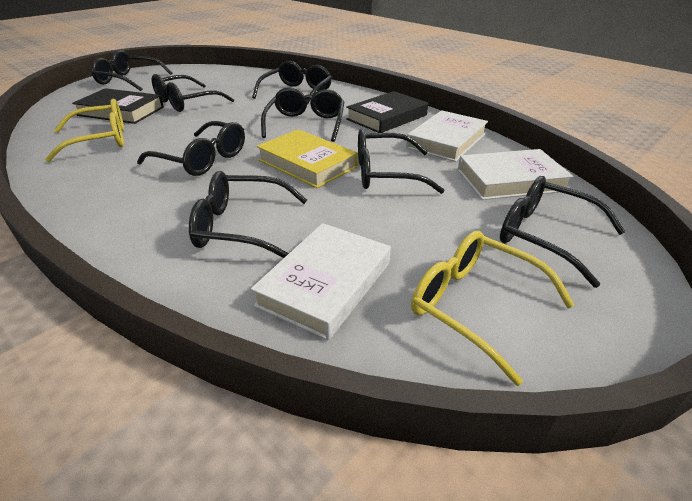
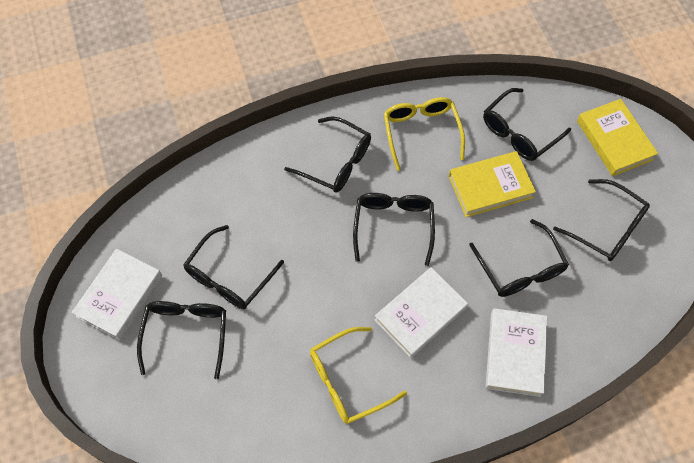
black book: 2 -> 0
black glasses: 8 -> 7
yellow book: 1 -> 2

